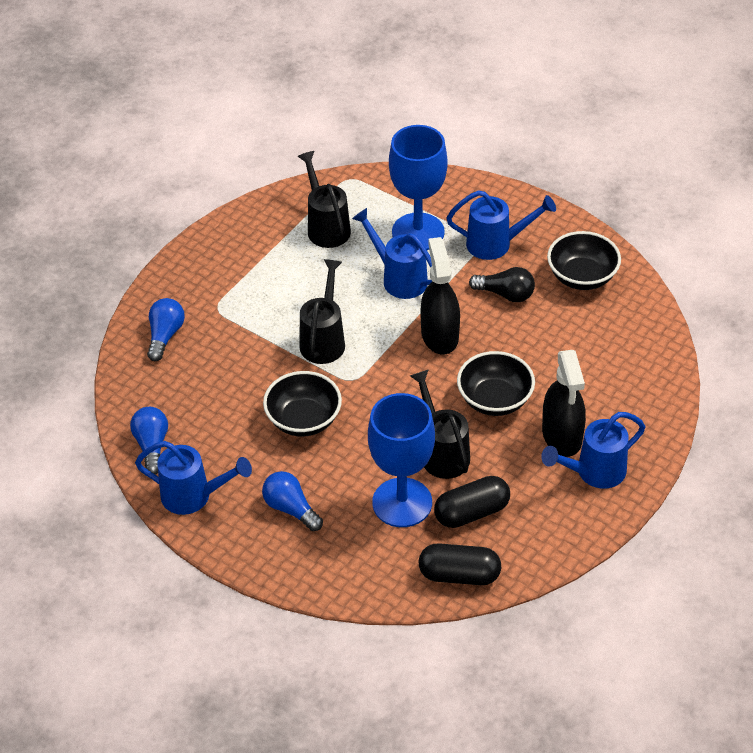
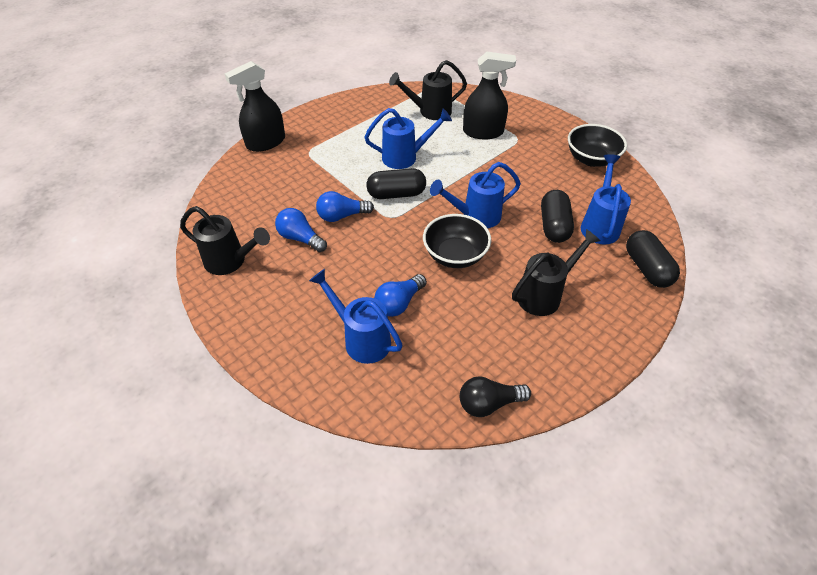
black bowl: 3 -> 2
black capsule: 2 -> 3
blue goblet: 2 -> 0

